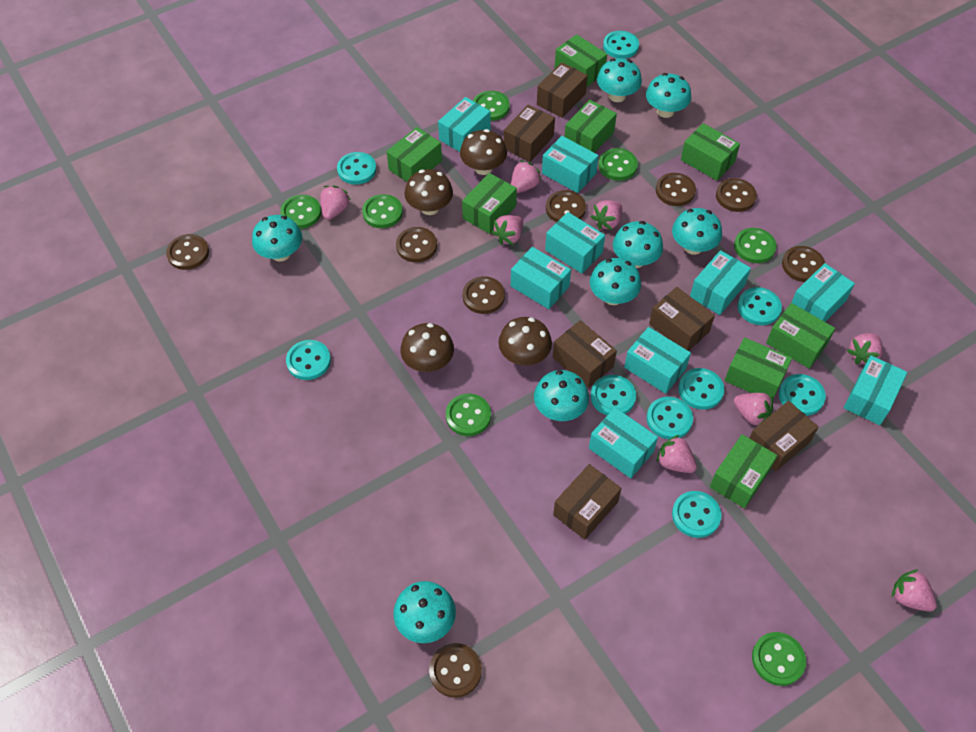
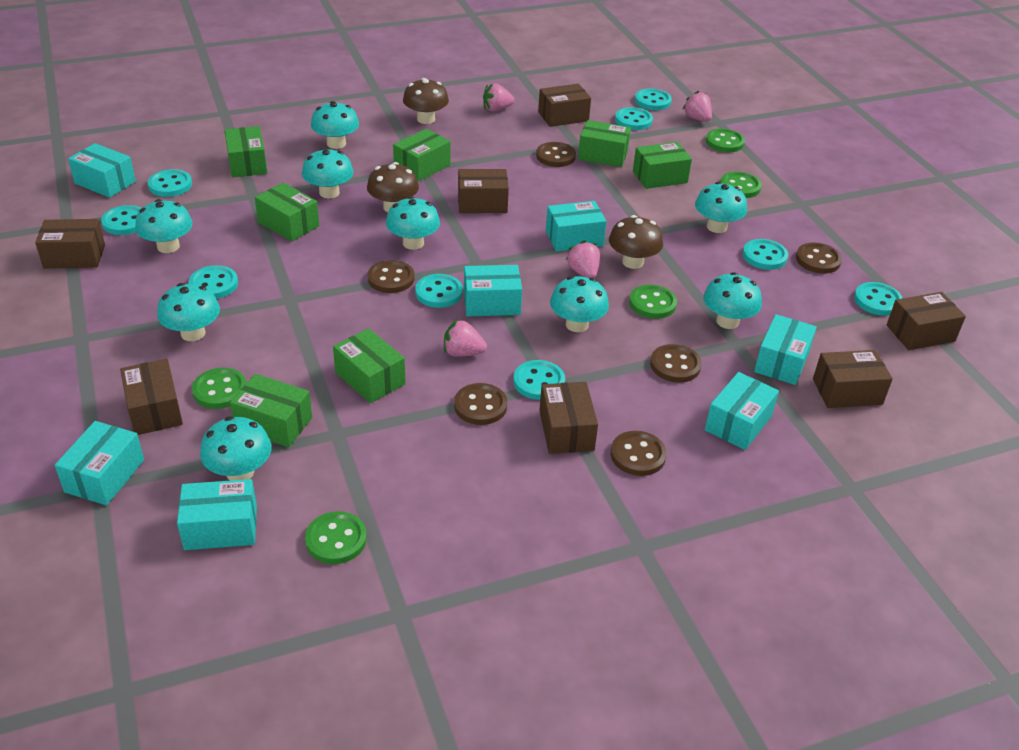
brown box: 6 -> 7
brown button: 8 -> 6
brown mushroom: 4 -> 3
green box: 8 -> 7
green button: 7 -> 5
pink strawberry: 8 -> 4
turquoise box: 9 -> 7
turquoise mushroom: 8 -> 9

